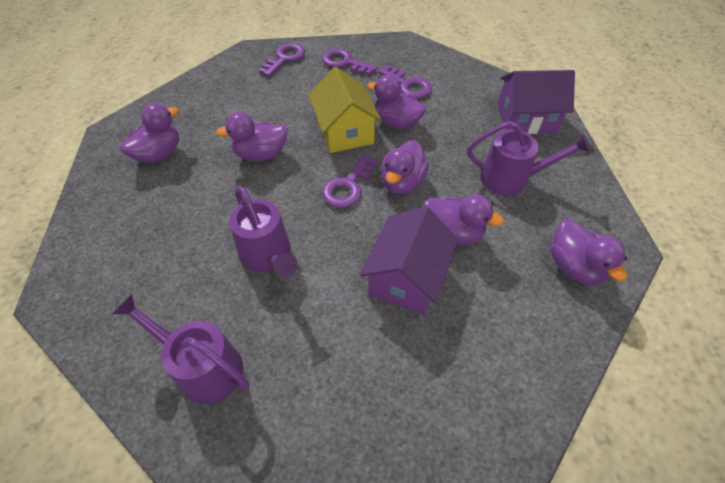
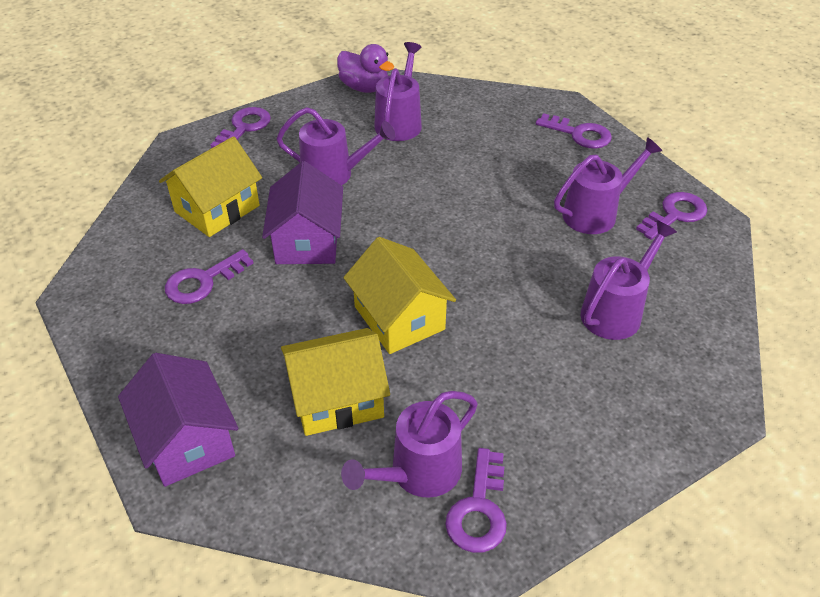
purple duck: 6 -> 1
purple key: 4 -> 5
purple watering can: 3 -> 5
yellow house: 1 -> 3

